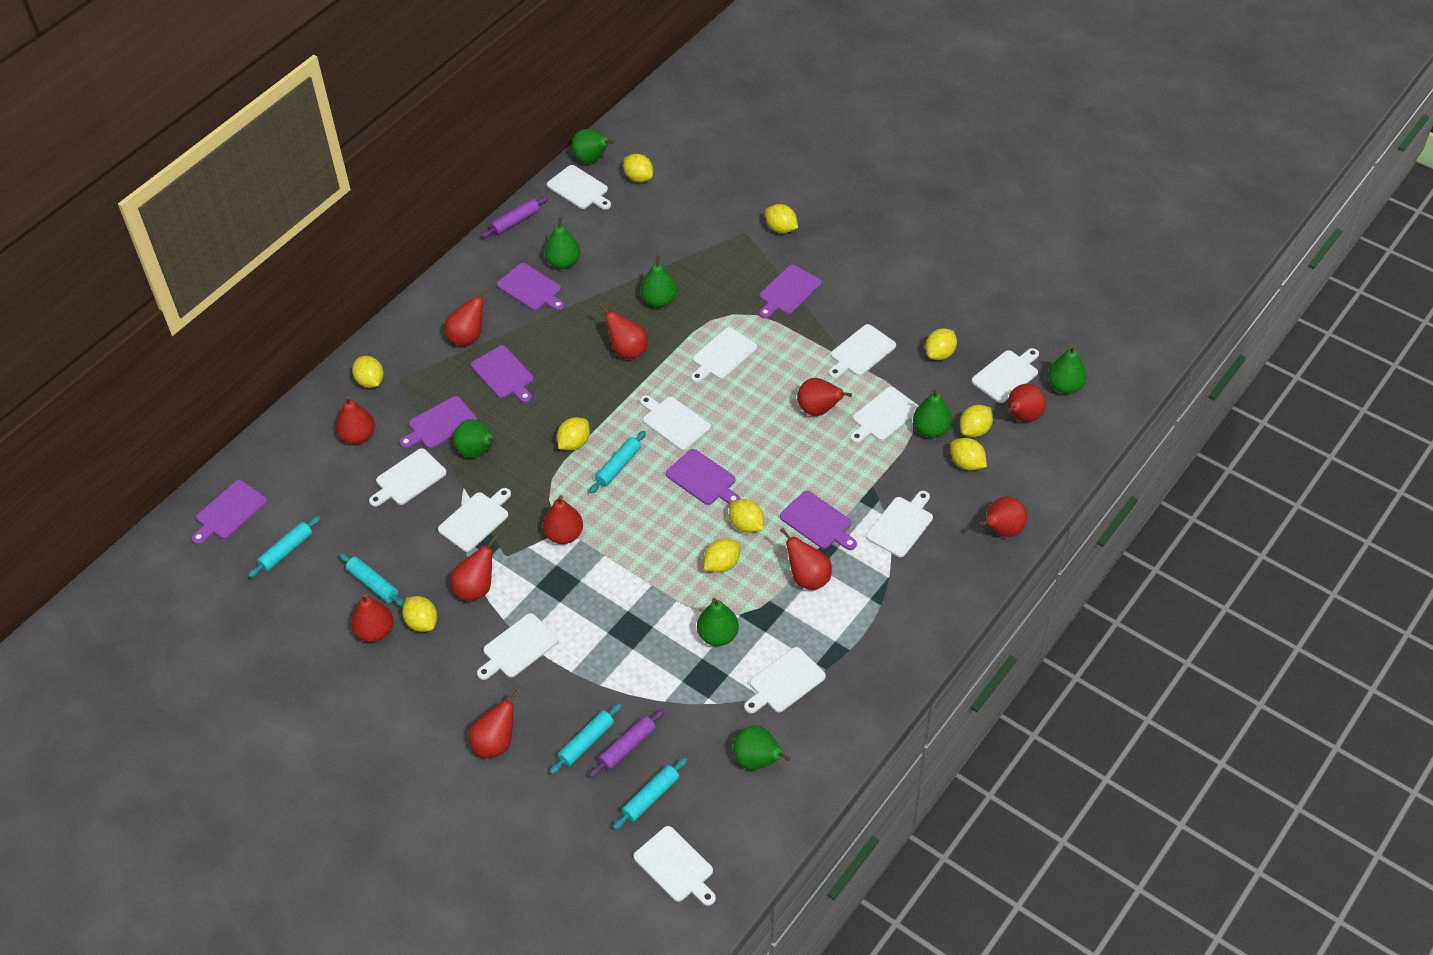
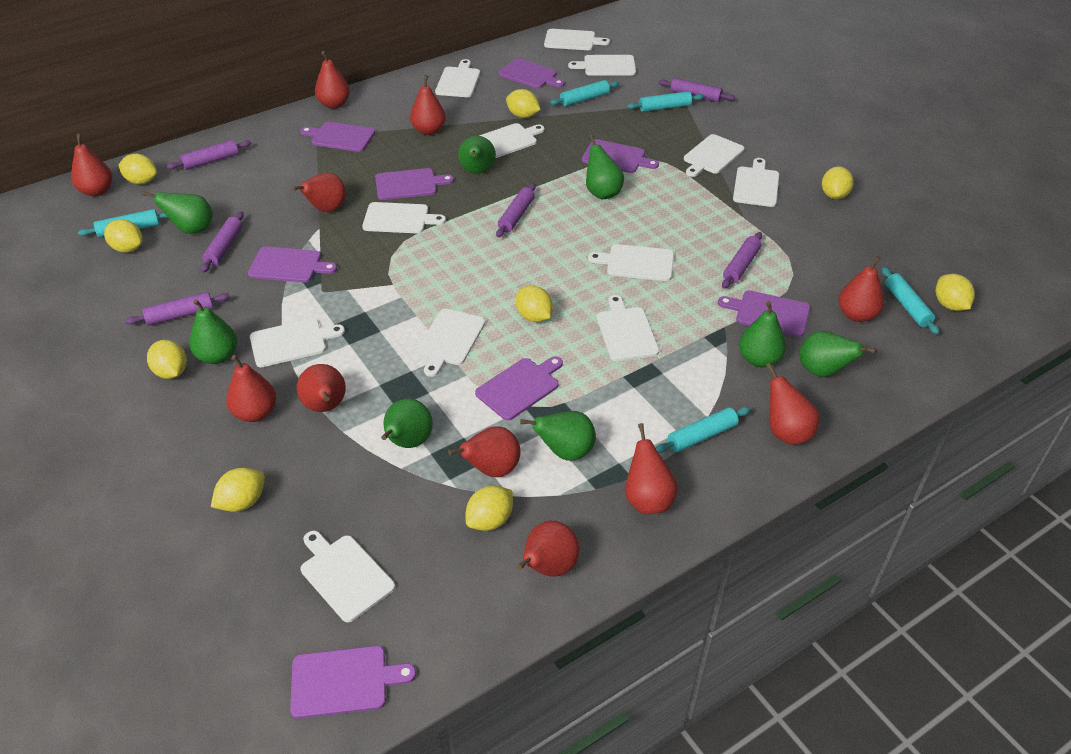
purple cutting board: 7 -> 8
purple rolling pin: 2 -> 6
yellow lemon: 10 -> 9

